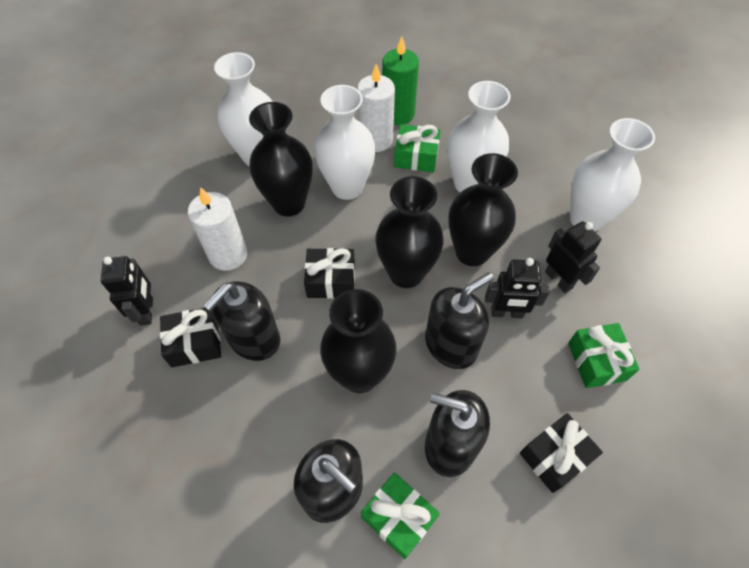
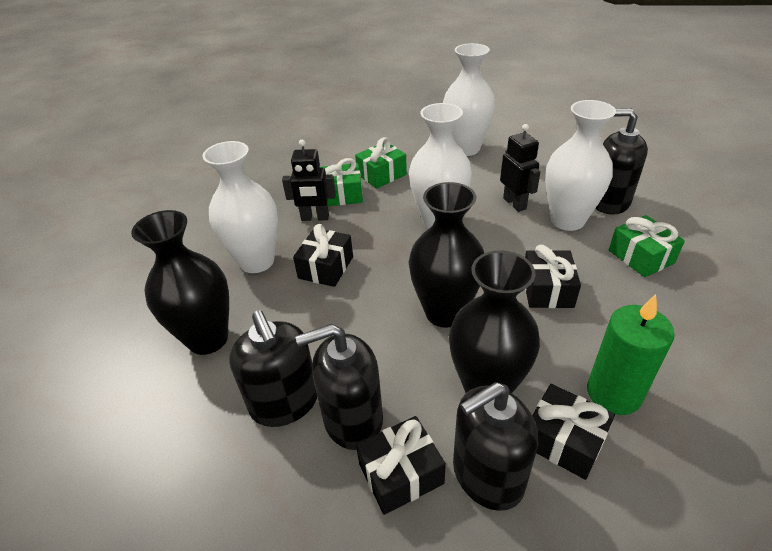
black gift: 3 -> 4
black robot: 3 -> 2
black vase: 4 -> 3
white candle: 2 -> 0

